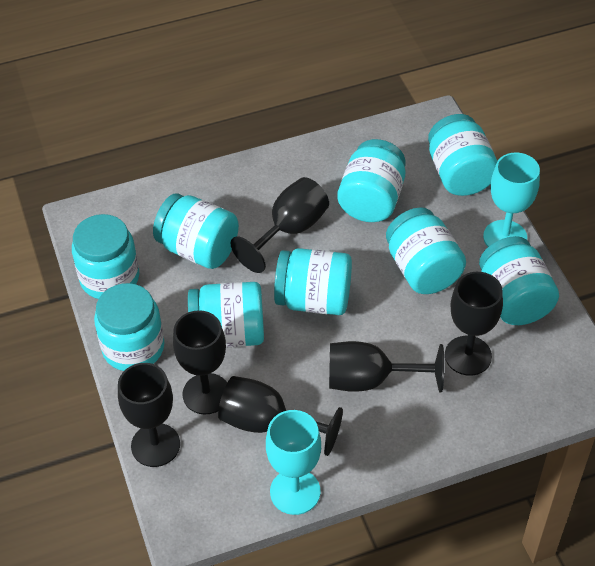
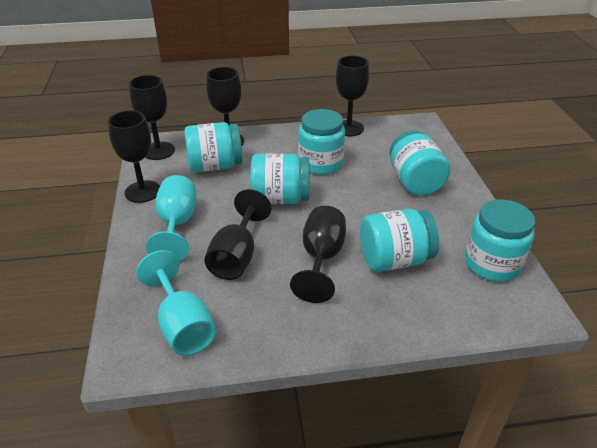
turquoise jar: 9 -> 6

